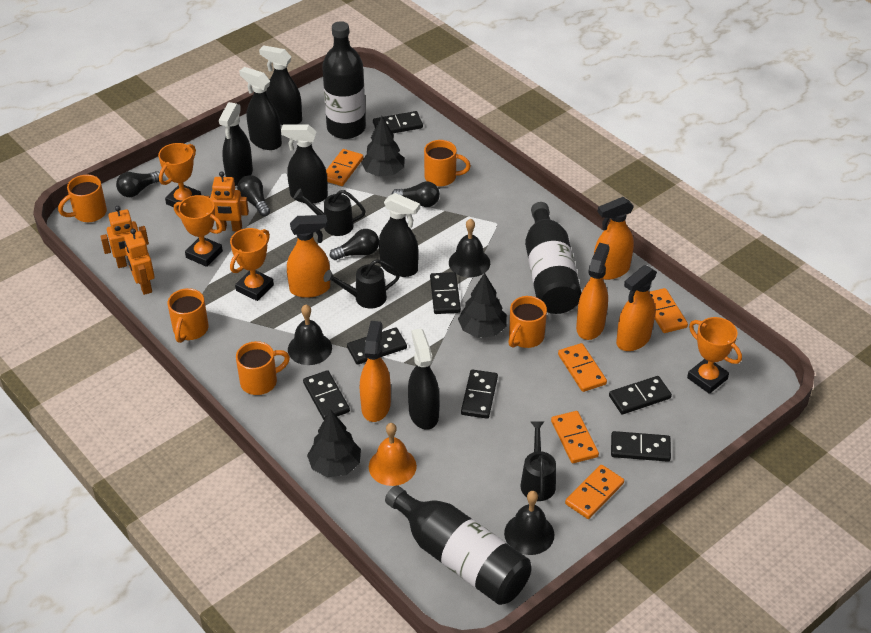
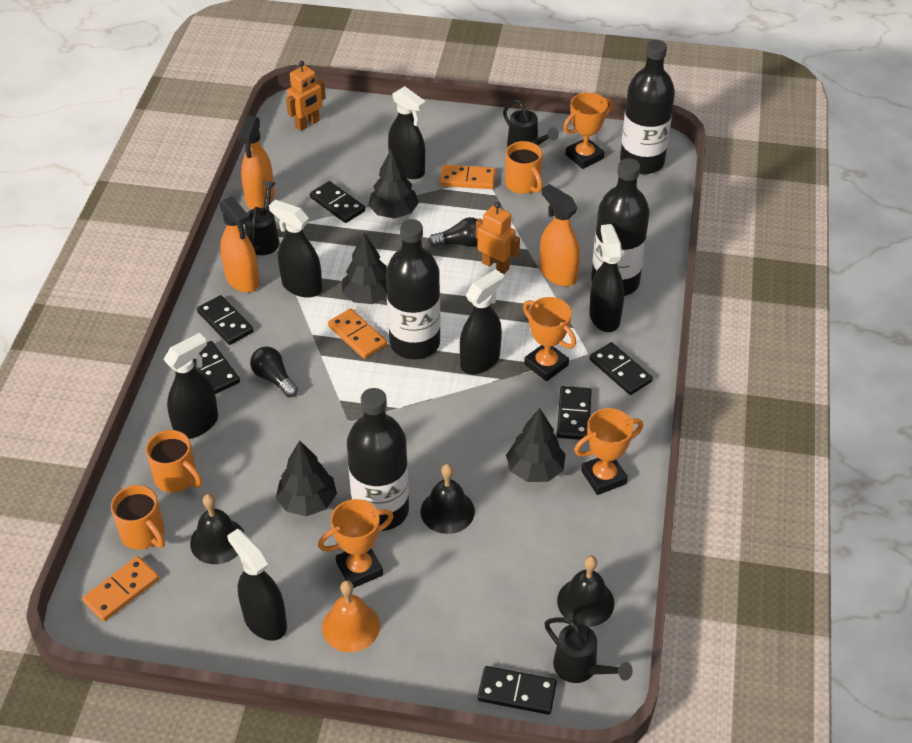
black bottle: 3 -> 4
black domino: 7 -> 6
black light bulb: 4 -> 2
black tree: 3 -> 4
orange domino: 5 -> 3
orange mug: 5 -> 3
orange robot: 3 -> 2
orange spray bottle: 5 -> 3

